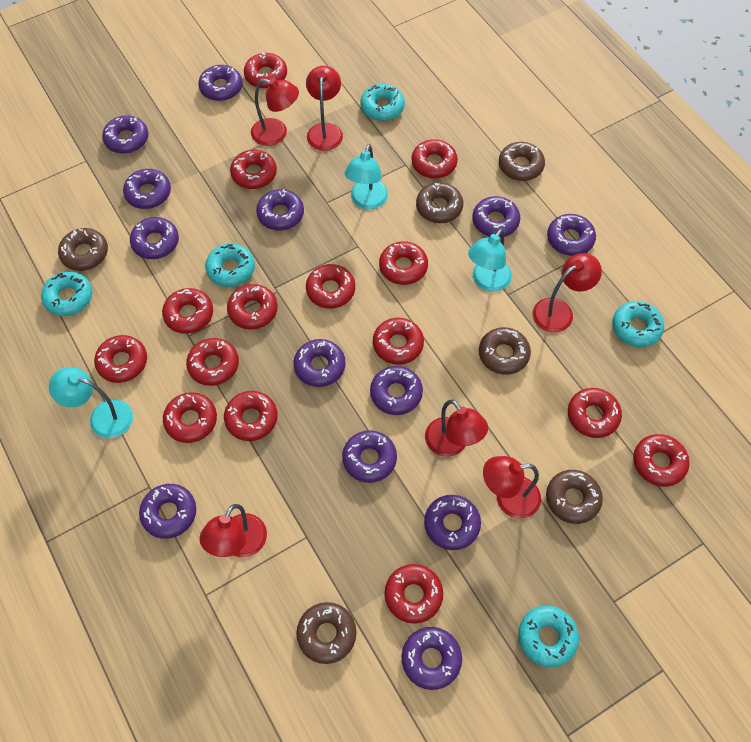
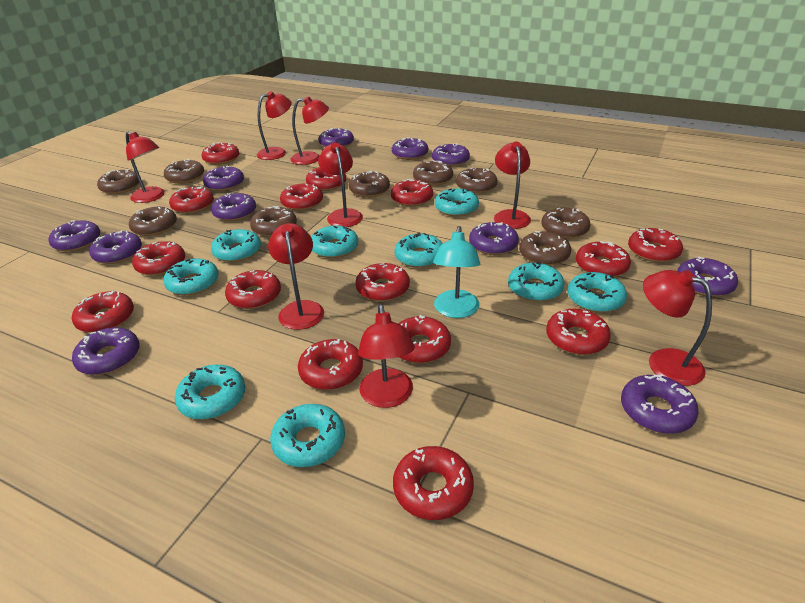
brown donut: 6 -> 9
purple donut: 13 -> 11
red lamp: 6 -> 8
turquoise donut: 5 -> 9
turquoise lamp: 3 -> 1

